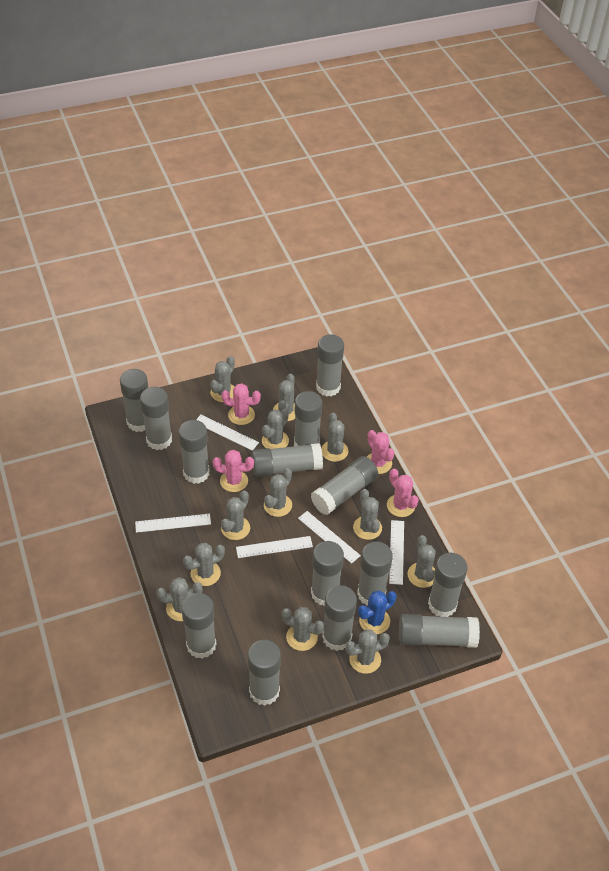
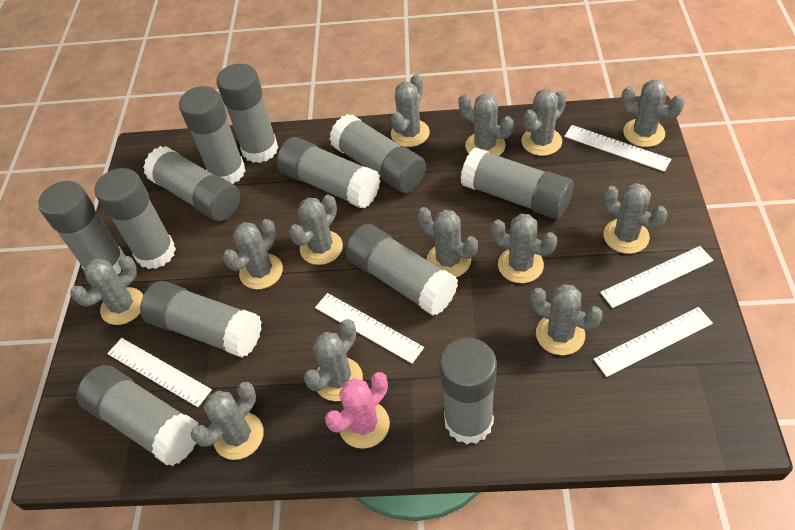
blue cactus: 1 -> 0
grey cactus: 12 -> 13
grey glue stick: 14 -> 12
pink cactus: 4 -> 1

